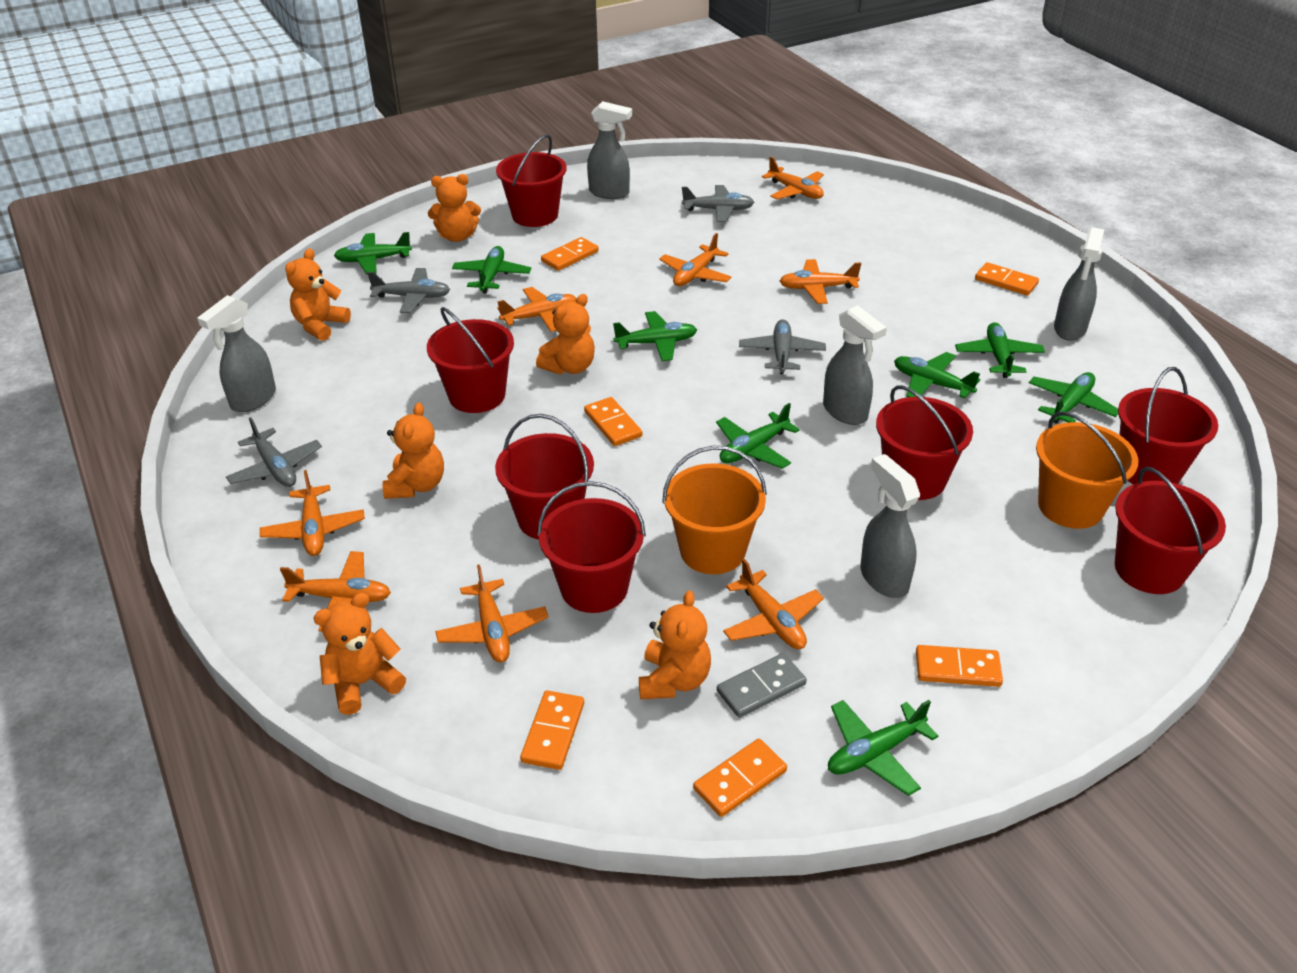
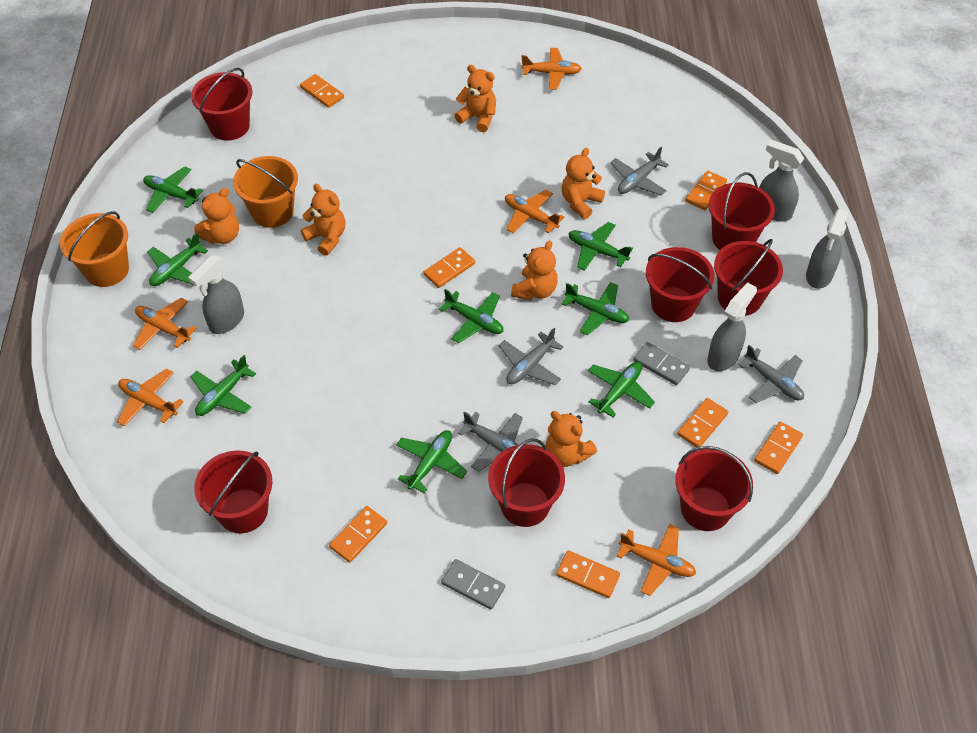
grey domino: 1 -> 2
grey spray bottle: 5 -> 4
orange domino: 6 -> 7
orange plane: 8 -> 5

